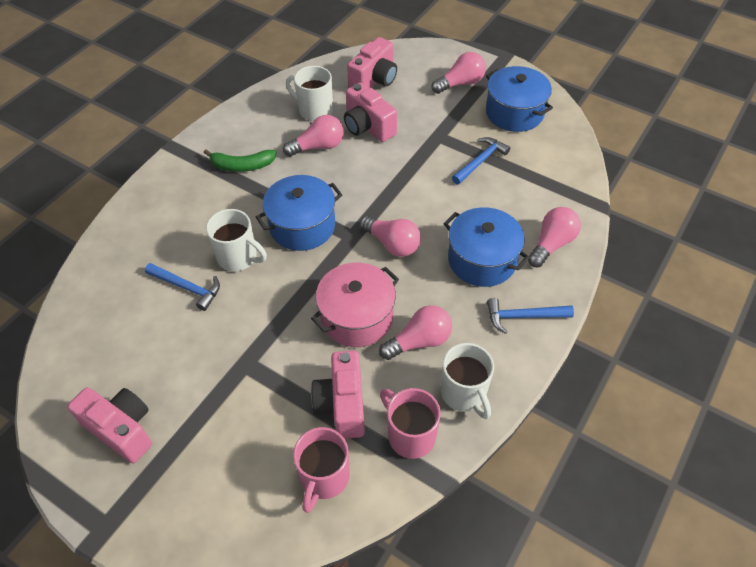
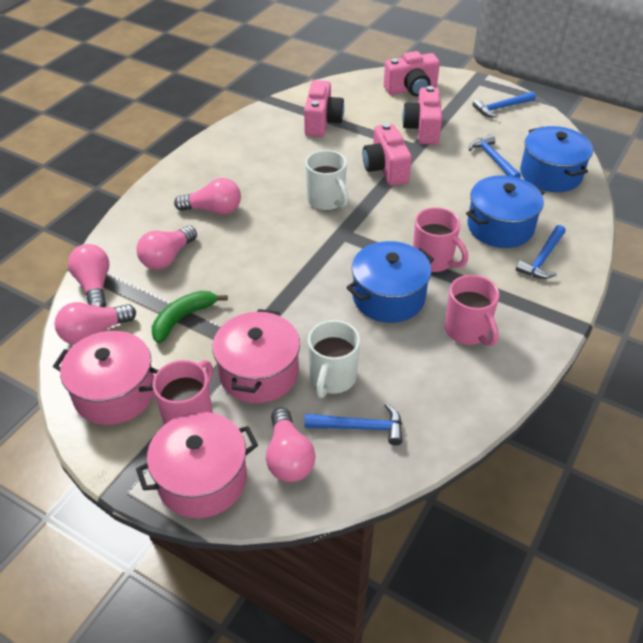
blue hammer: 3 -> 4
pink mug: 2 -> 3
pink pot: 1 -> 3
white mug: 3 -> 2

